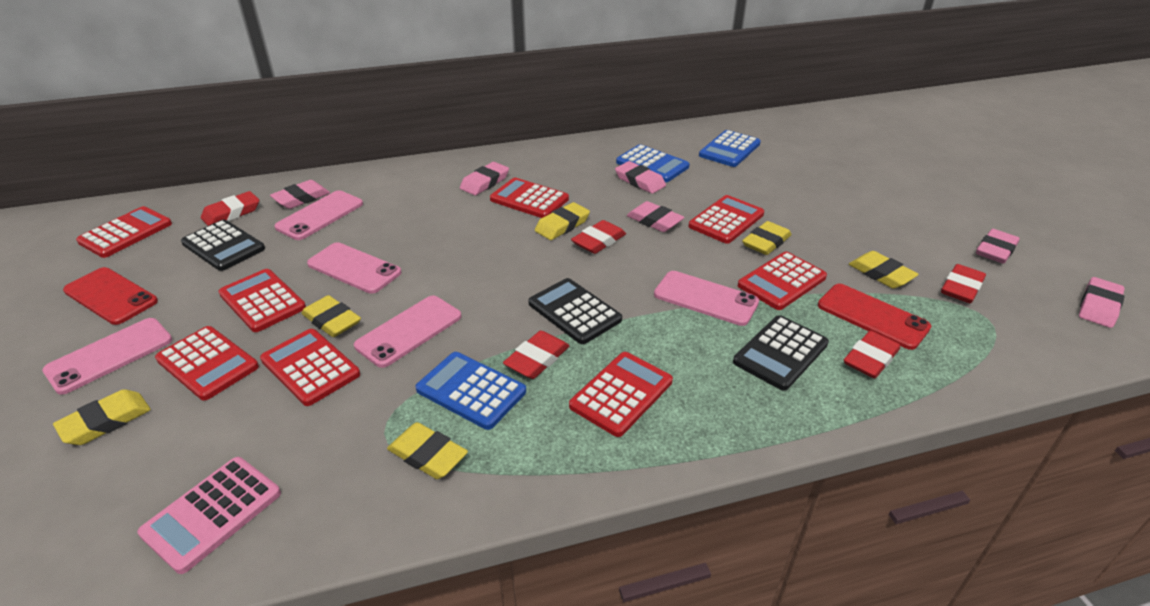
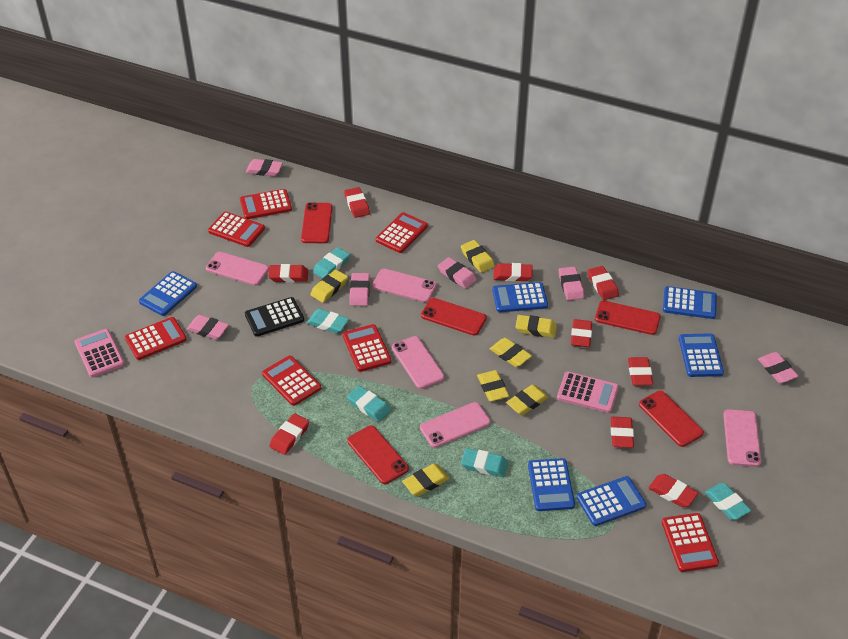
black calculator: 3 -> 1
blue calculator: 3 -> 6
pink calculator: 1 -> 2
red calculator: 8 -> 7
red eraser: 5 -> 9
red phone: 2 -> 5
turquoise eraser: 0 -> 5
yellow eraser: 6 -> 7

